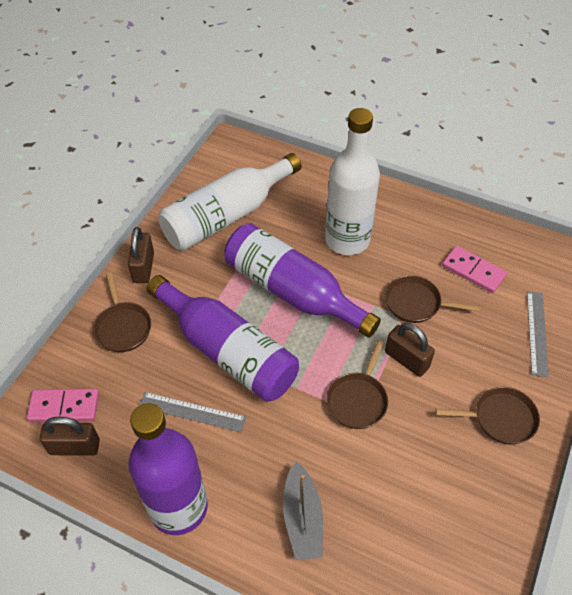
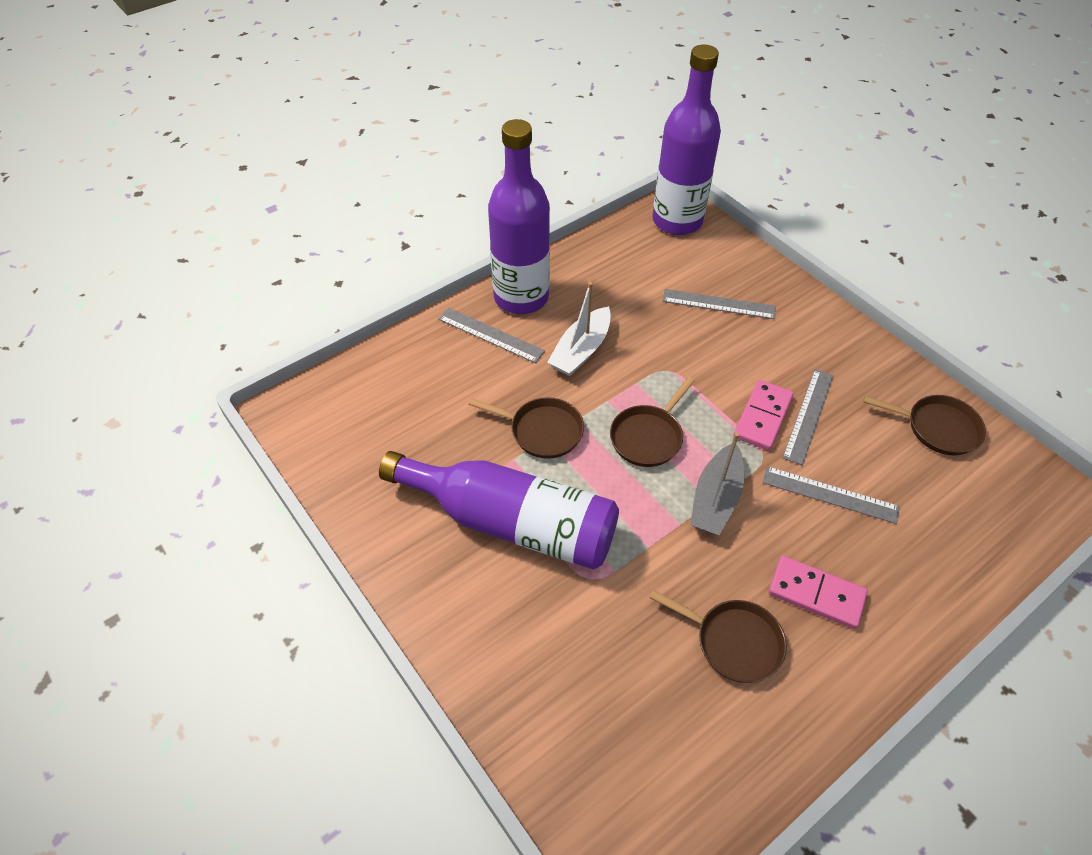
brown padlock: 3 -> 0
grey ruler: 2 -> 4
white boat: 0 -> 1
white bottle: 2 -> 0

